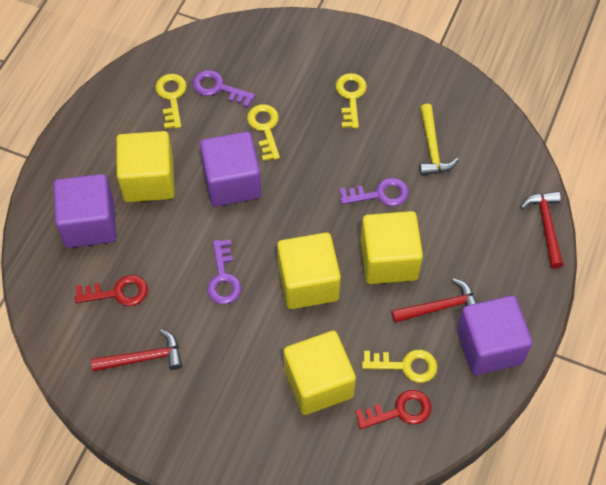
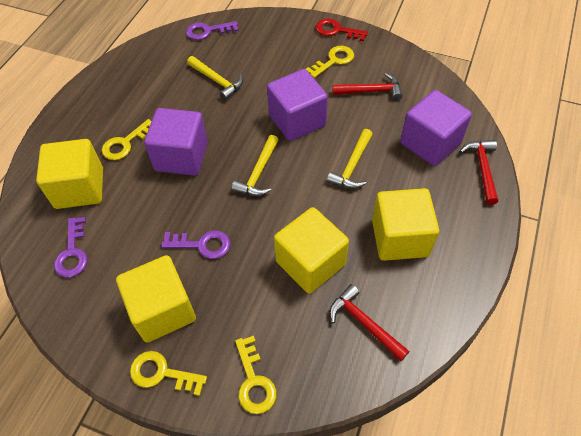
red key: 2 -> 1
yellow hammer: 1 -> 3

